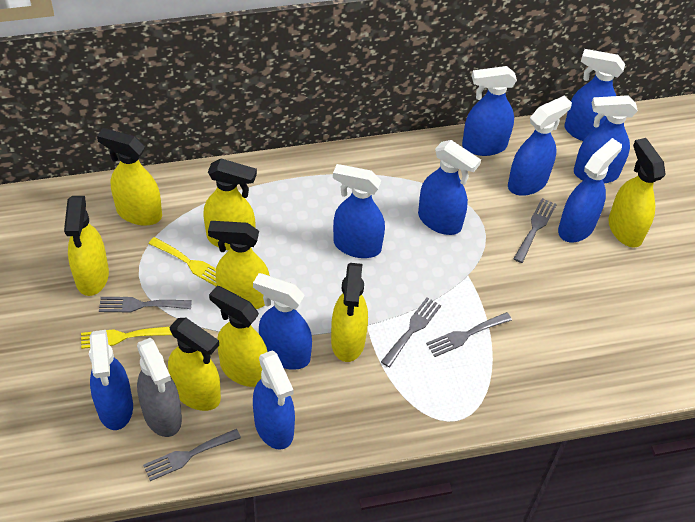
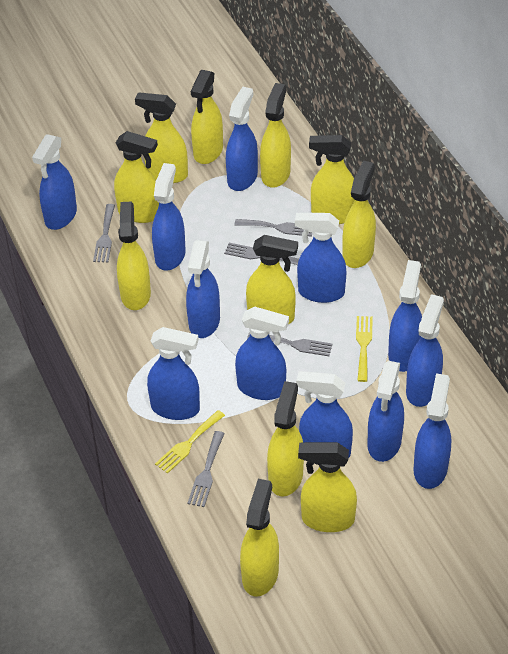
blue spray bottle: 10 -> 12
grey spray bottle: 1 -> 0
yellow spray bottle: 8 -> 11

